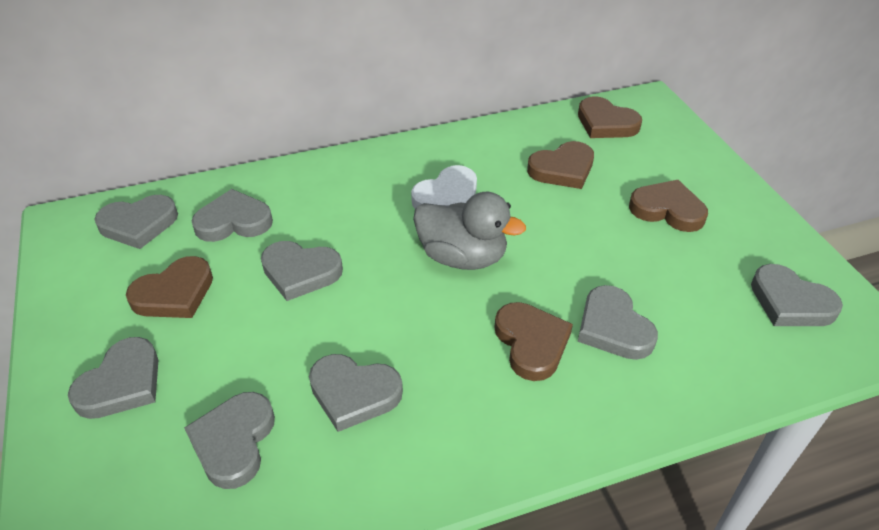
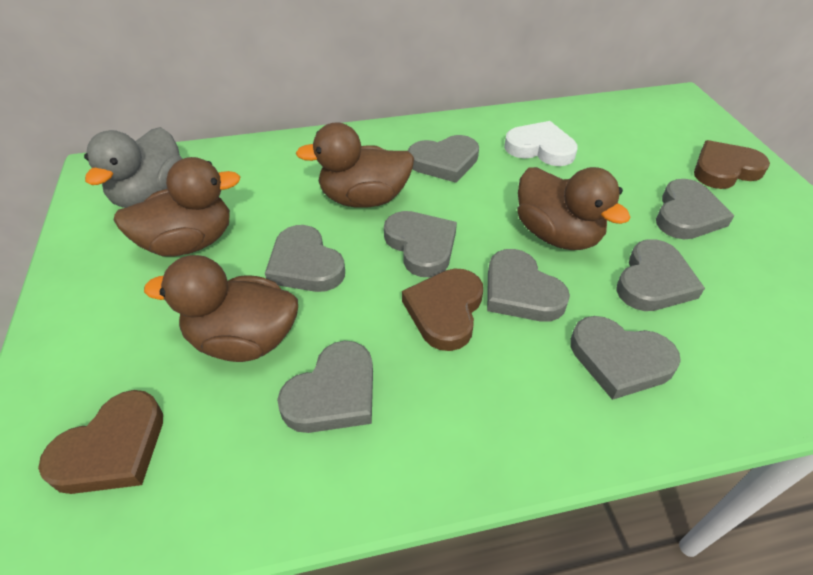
brown duck: 0 -> 4
brown heart: 5 -> 3

